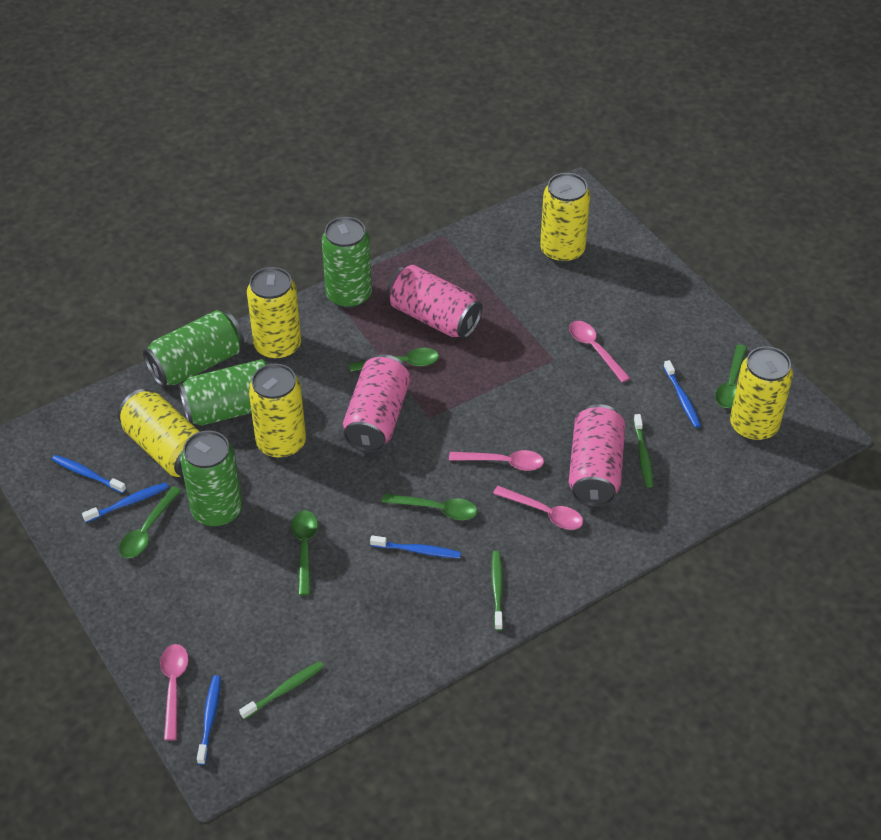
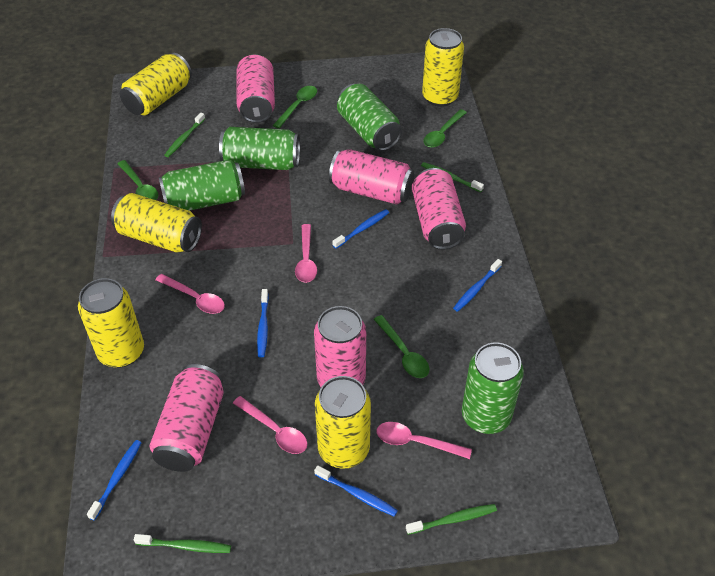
green spoon: 5 -> 4
green toothbrush: 3 -> 4
pink can: 3 -> 5

